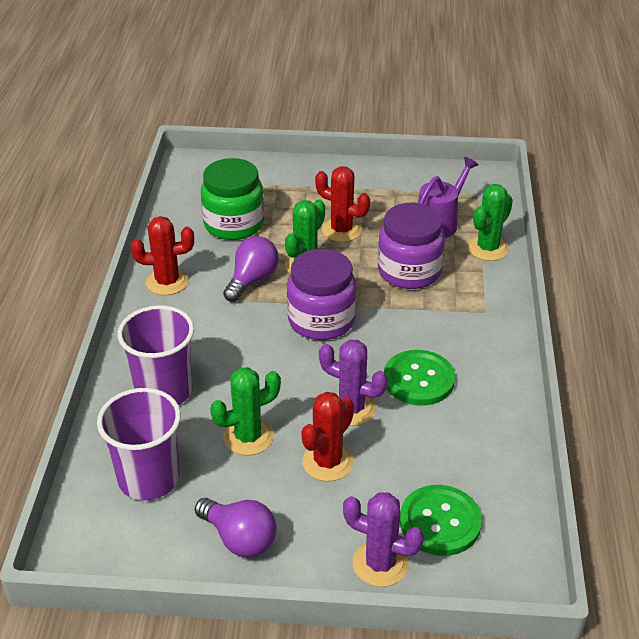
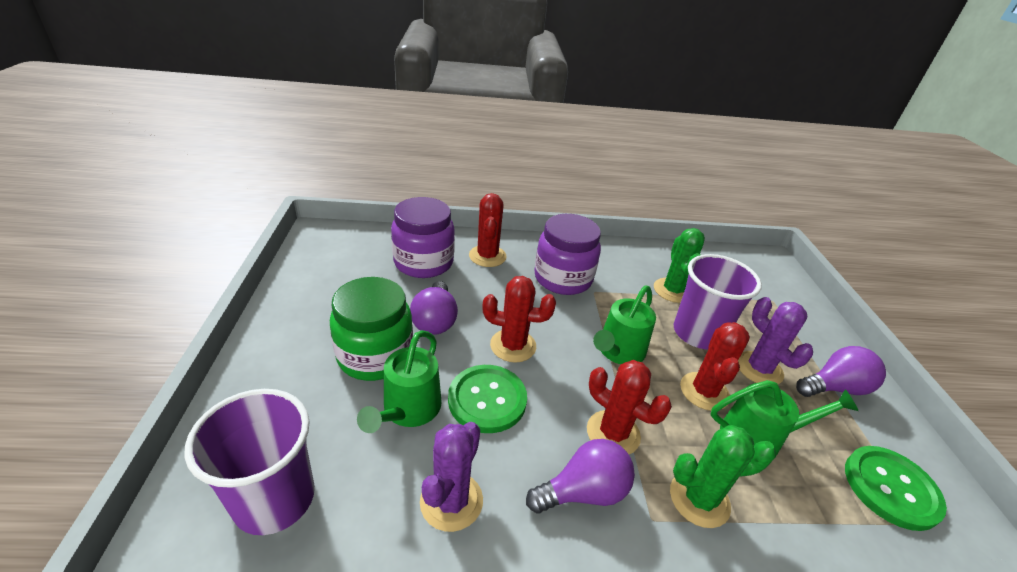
green cactus: 3 -> 2
green watering can: 0 -> 3
purple light bulb: 2 -> 3
purple watering can: 1 -> 0
red cactus: 3 -> 4

